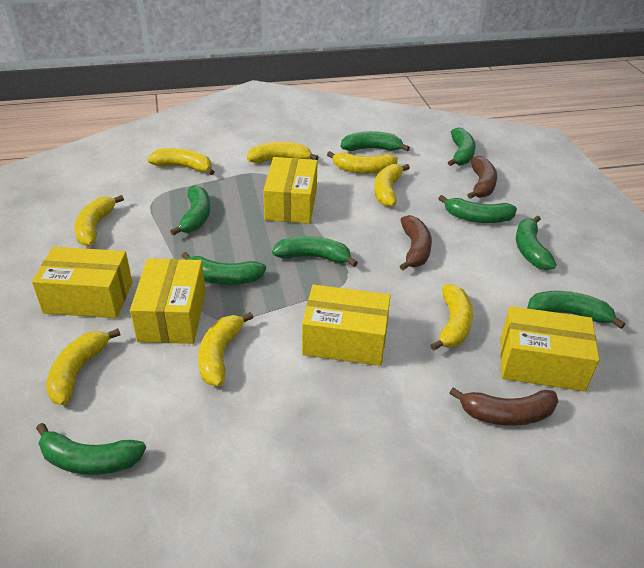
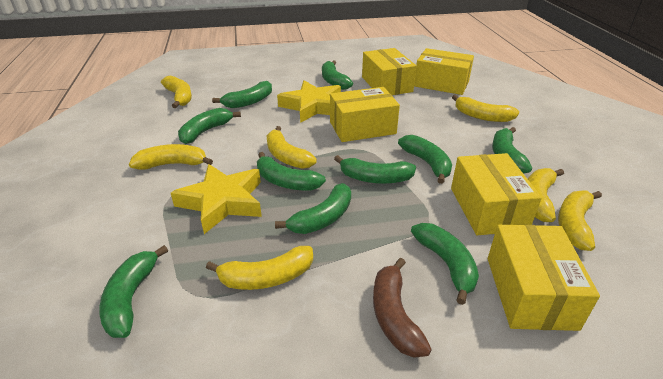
brown banana: 3 -> 1
green banana: 9 -> 10
yellow banana: 8 -> 7
yellow star: 0 -> 2

